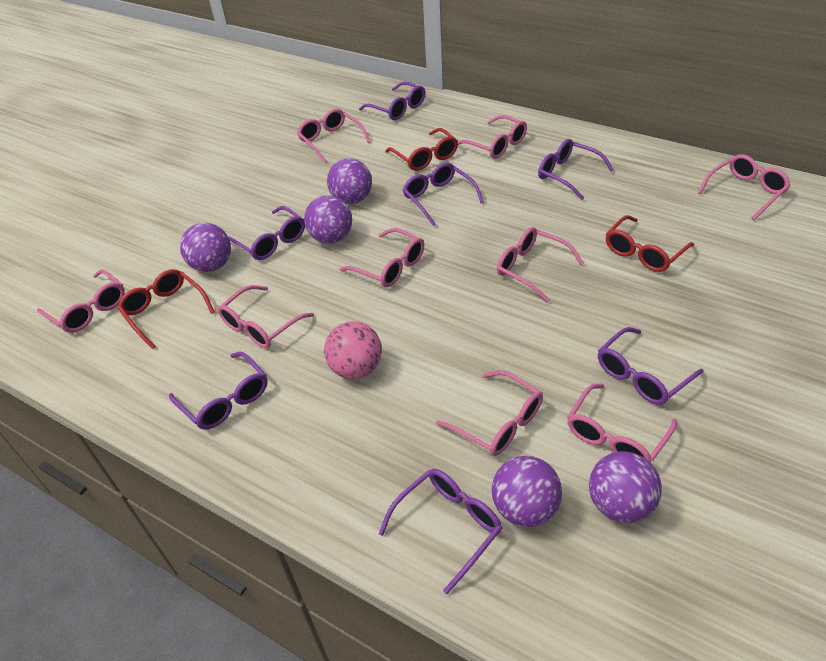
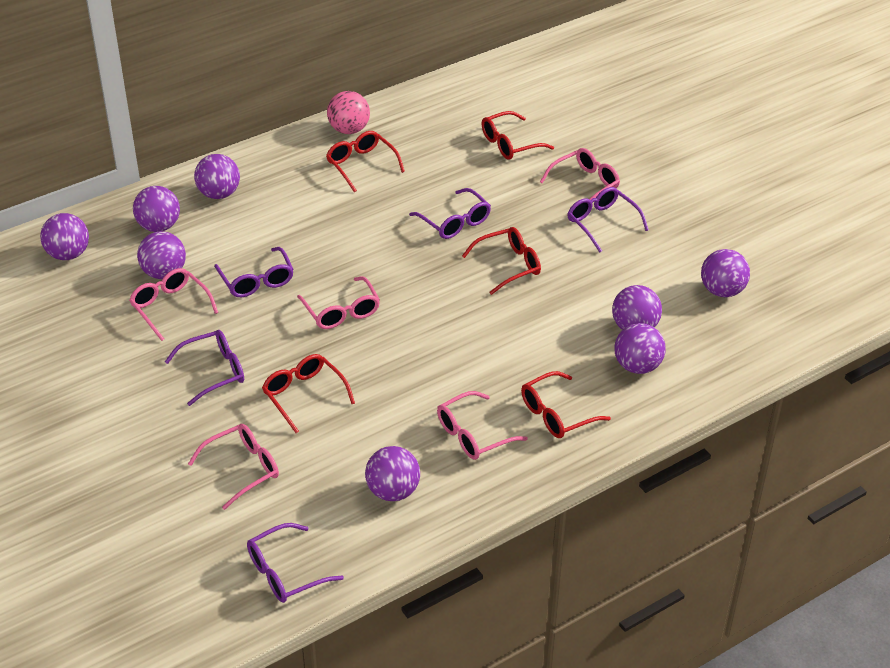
pink glasses: 9 -> 5
purple ball: 5 -> 8
purple glasses: 7 -> 5
red glasses: 3 -> 5

